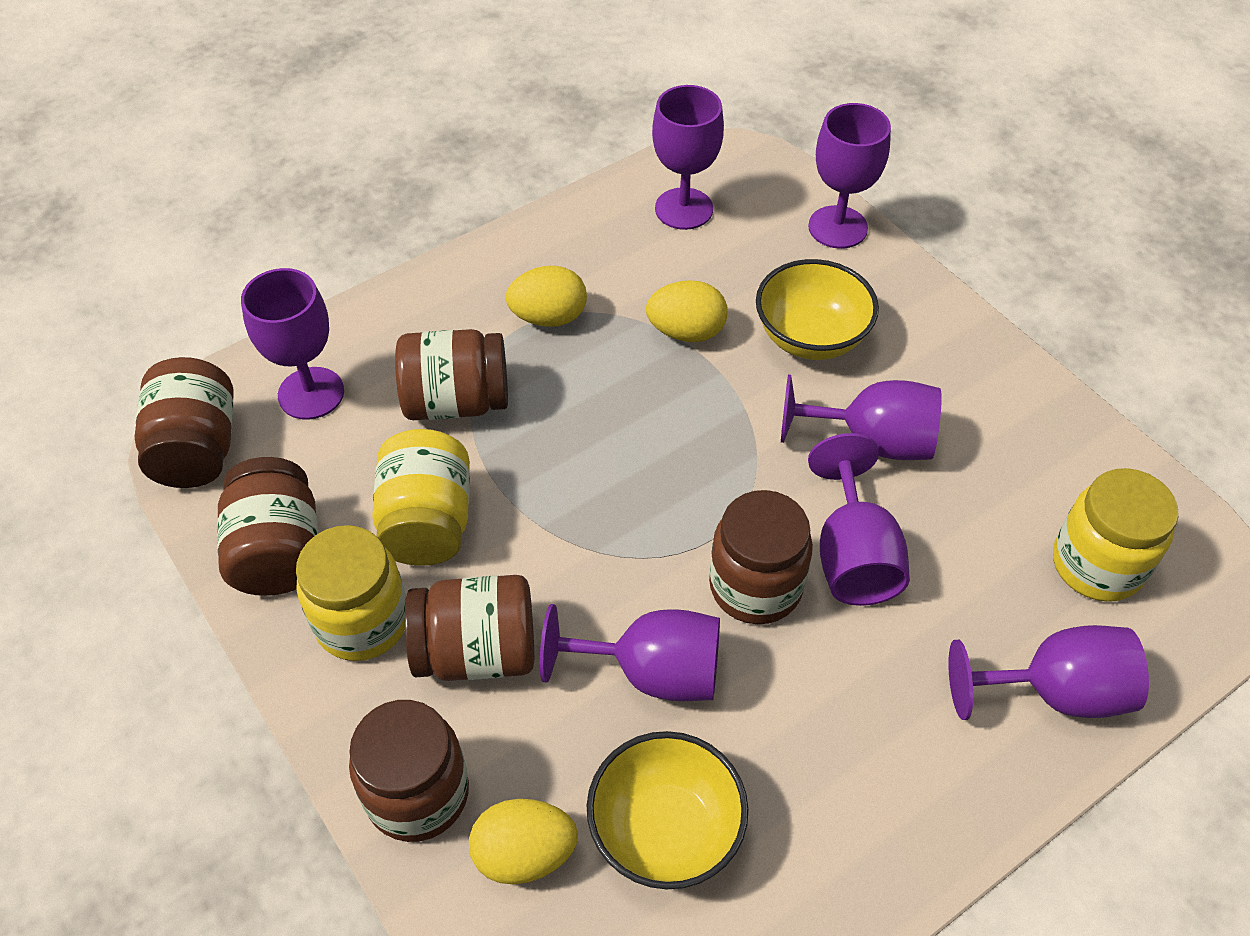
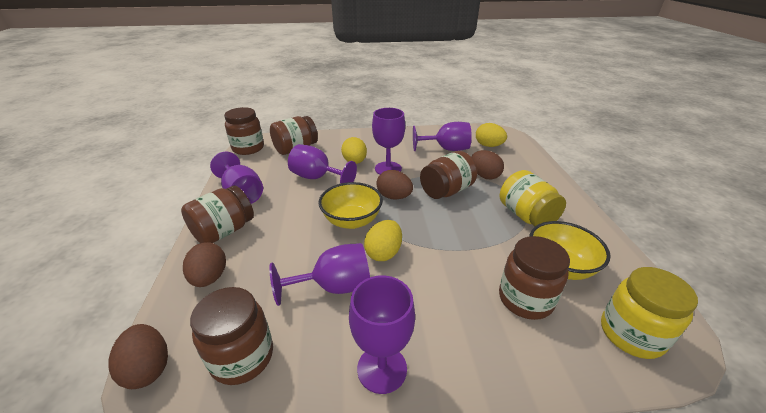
brown egg: 0 -> 4
purple goblet: 7 -> 6
yellow jar: 3 -> 2

